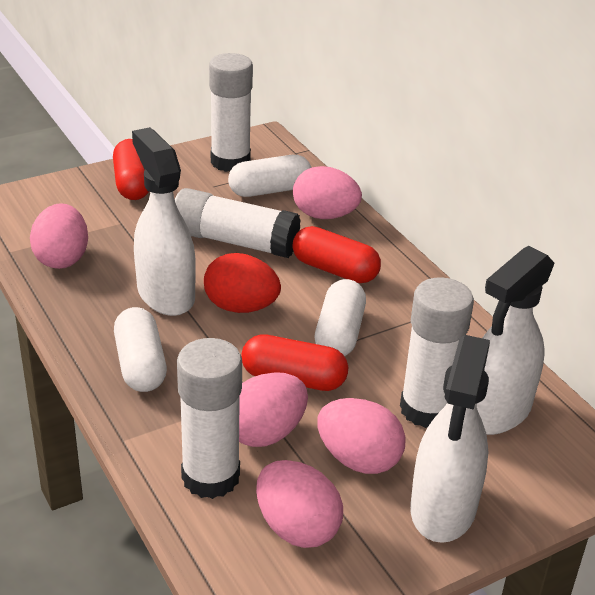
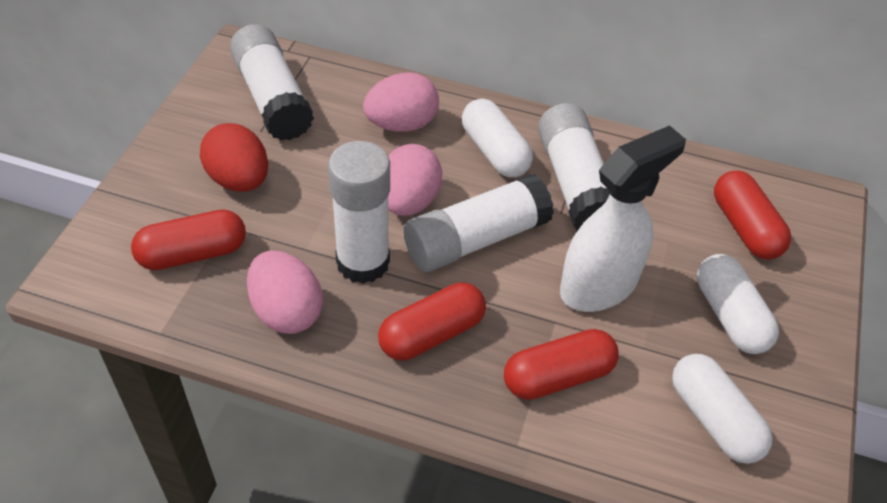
pink egg: 5 -> 3
red capsule: 3 -> 4
white spray bottle: 3 -> 1

